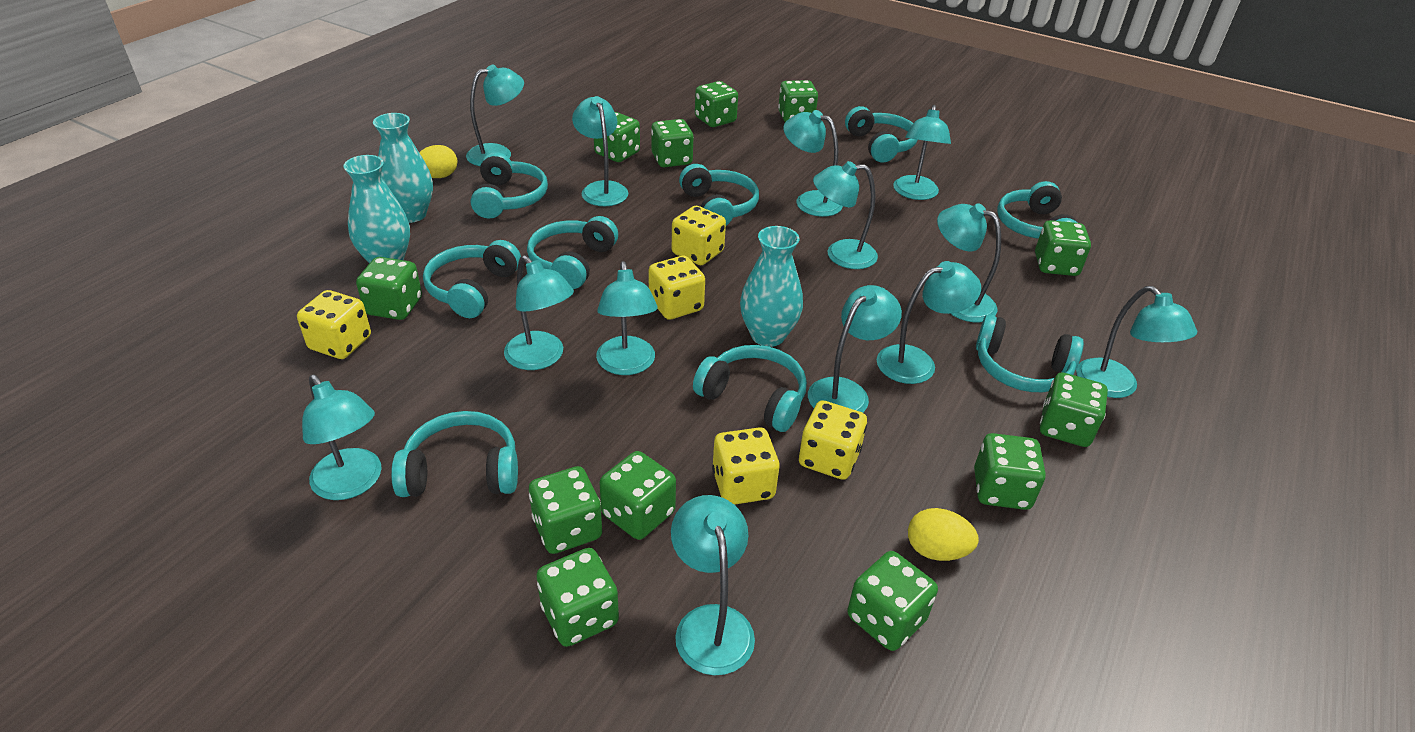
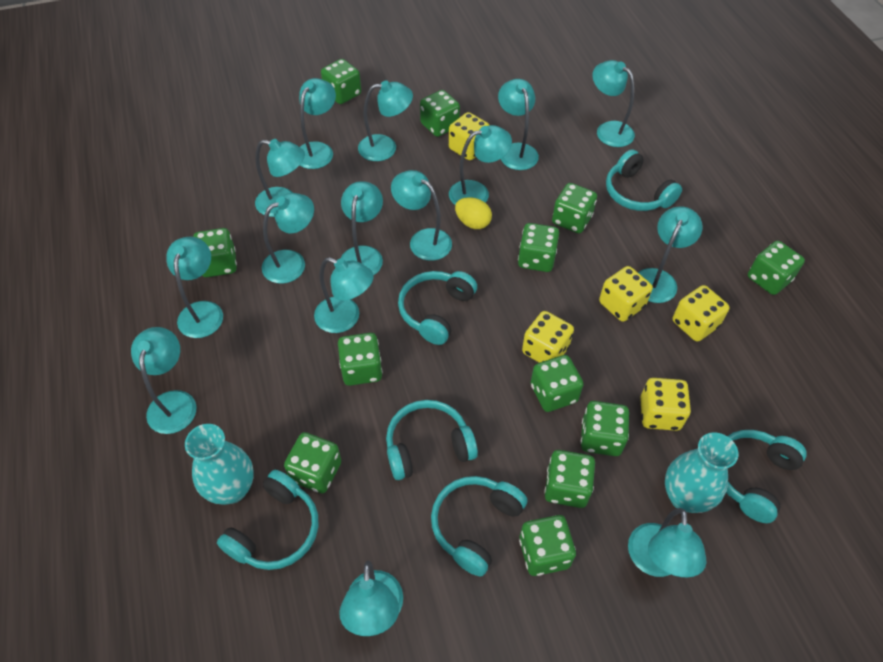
turquoise headphones: 9 -> 6
turquoise lamp: 13 -> 15
turquoise vase: 3 -> 2
yellow egg: 2 -> 1

